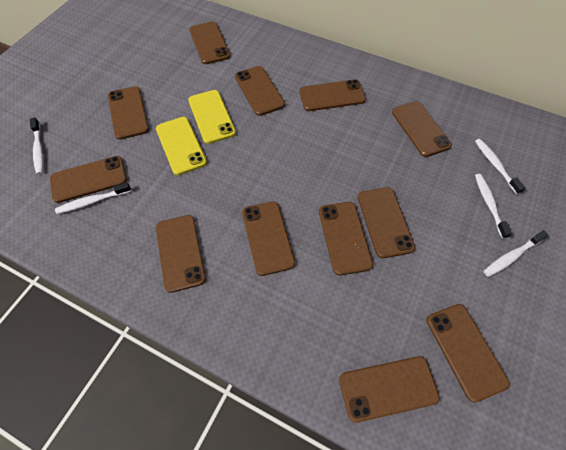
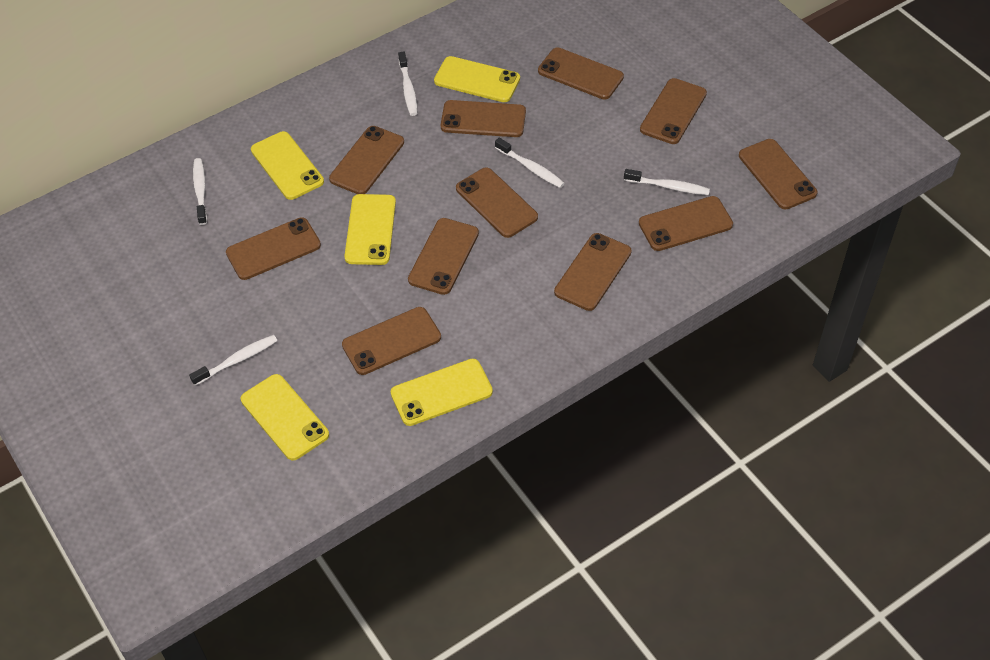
brown phone: 12 -> 11
yellow phone: 2 -> 5

